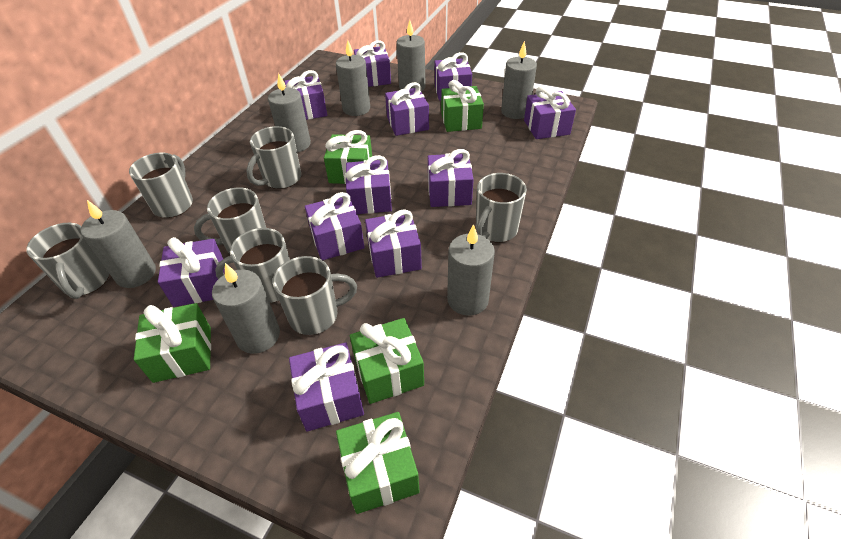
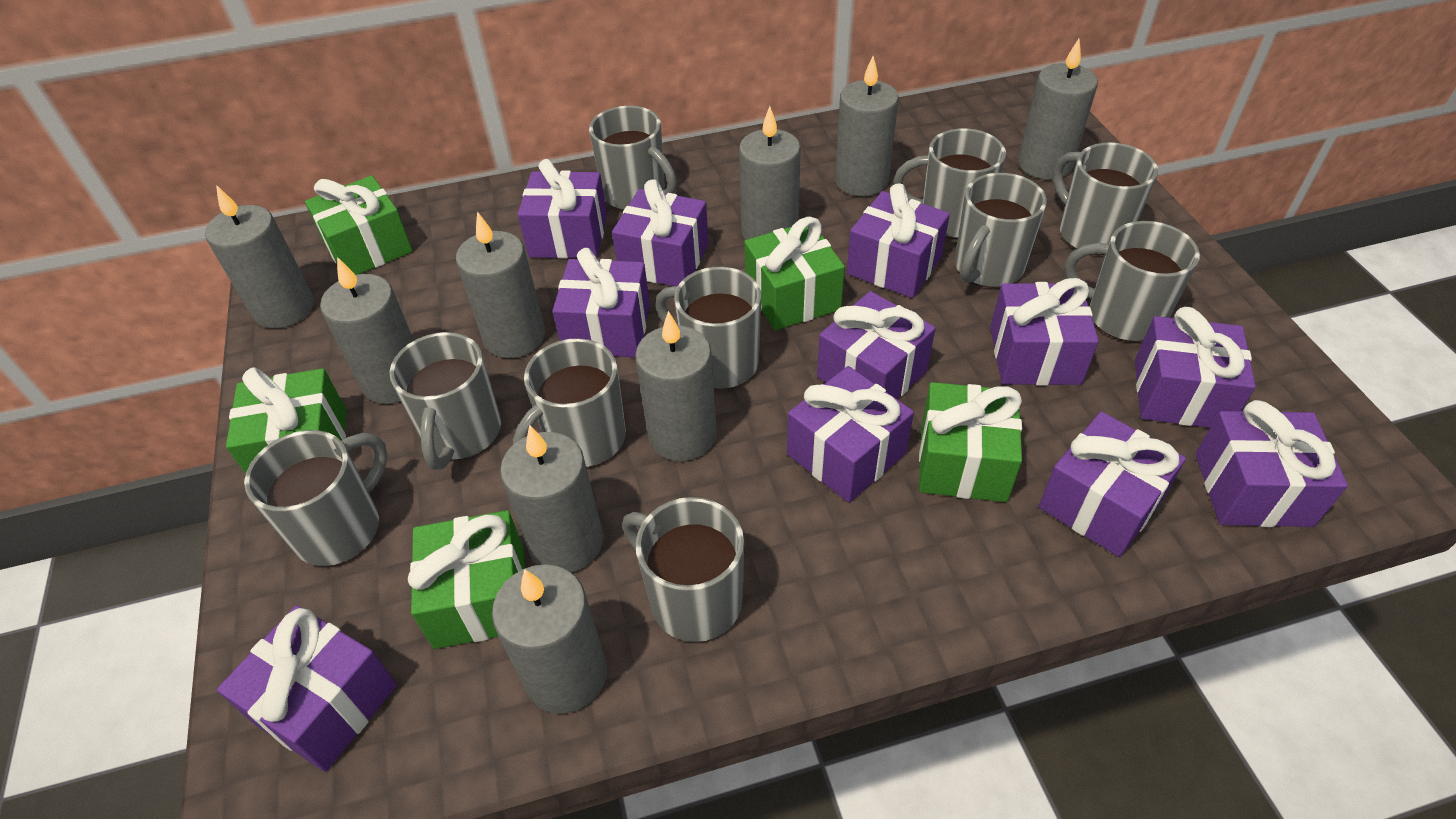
grey candle: 7 -> 9
grey mug: 7 -> 10

